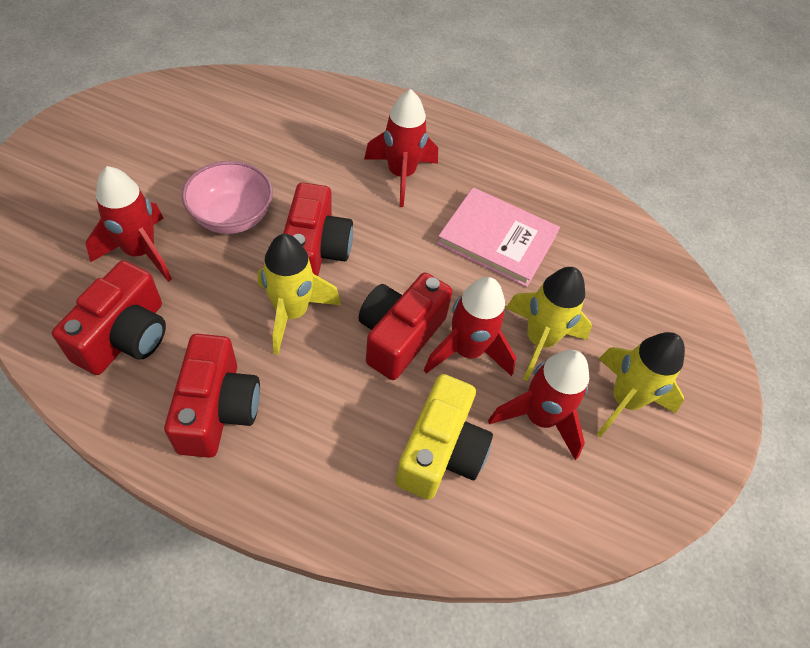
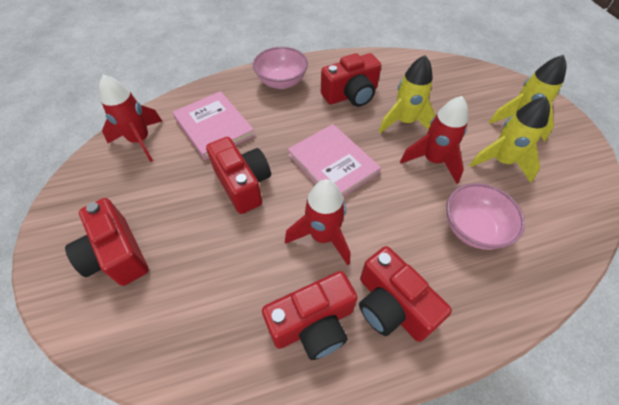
pink book: 1 -> 2
pink bowl: 1 -> 2
red camera: 4 -> 5
red rocket: 4 -> 3
yellow camera: 1 -> 0

